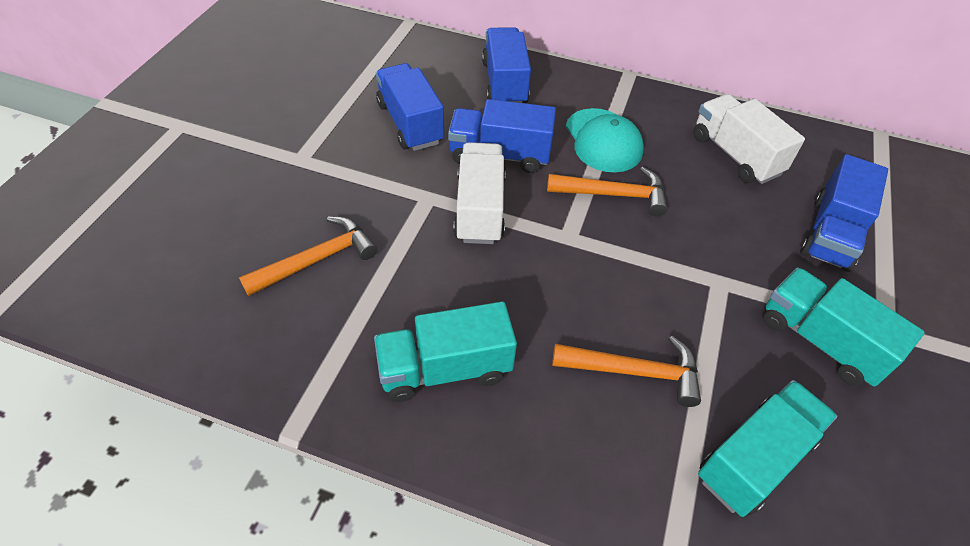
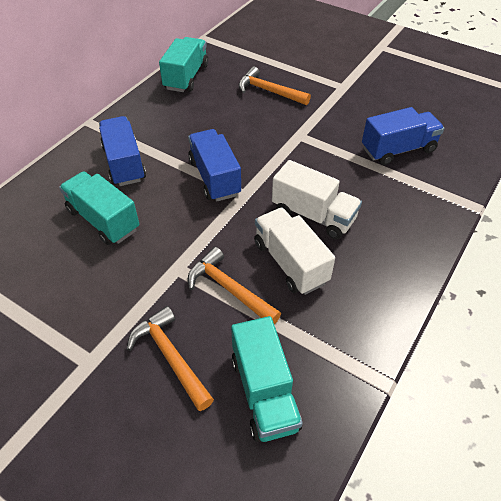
blue truck: 4 -> 3
turquoise cap: 1 -> 0

